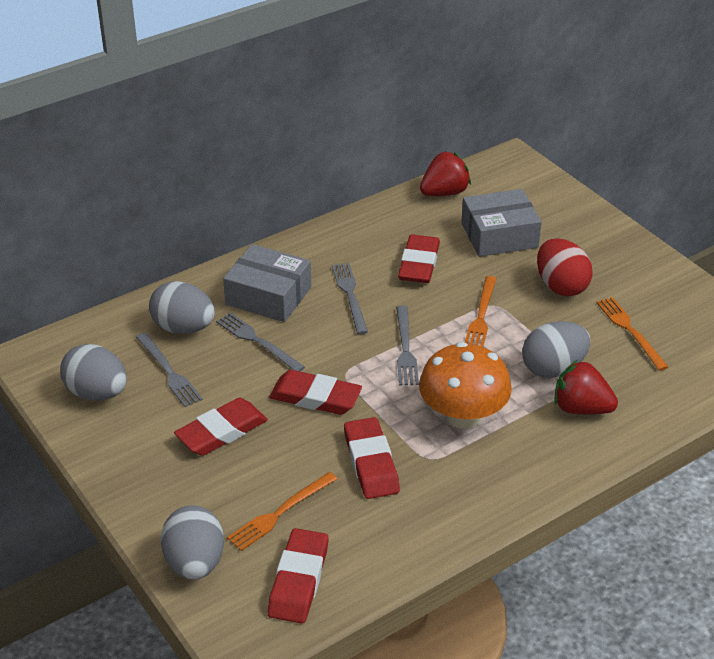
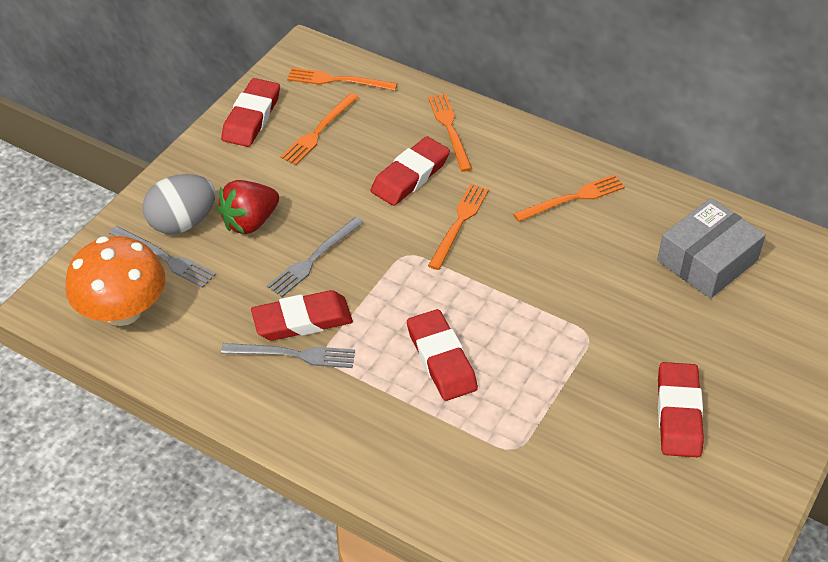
grey box: 2 -> 1
grey egg: 4 -> 1
grey fork: 4 -> 3
orange fork: 3 -> 5
red egg: 1 -> 0
red strawberry: 2 -> 1

